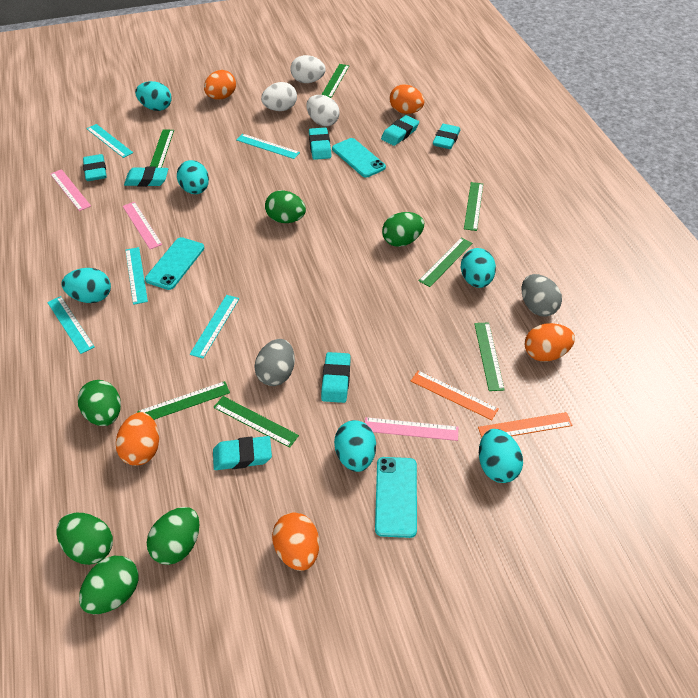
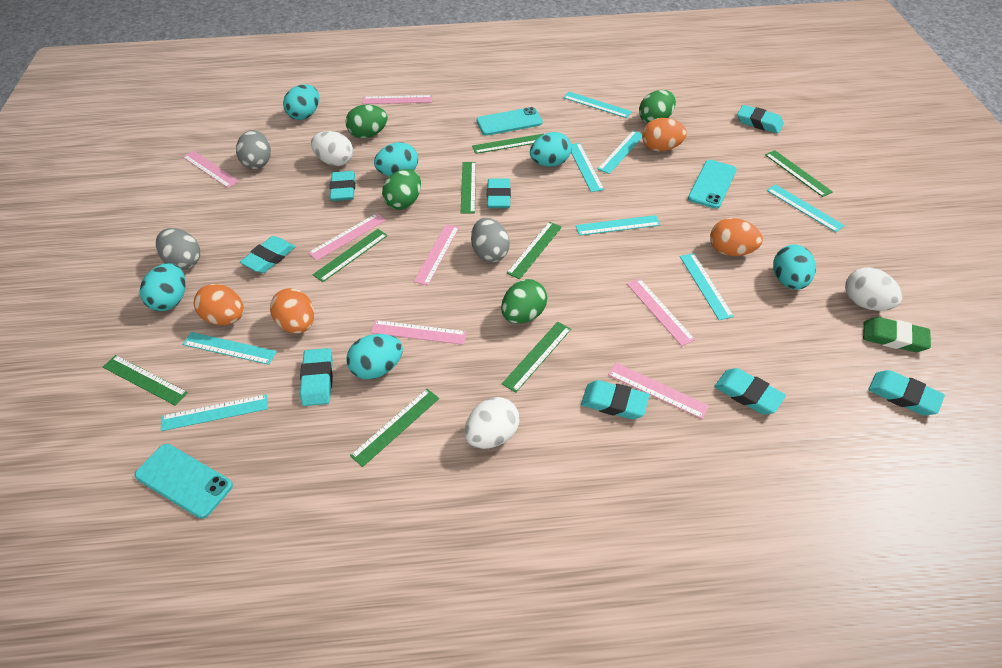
green egg: 6 -> 4
green eraser: 0 -> 1
green ruler: 7 -> 8
grey egg: 2 -> 3
orange egg: 5 -> 4
orange ruler: 2 -> 0
pink ruler: 3 -> 7
turquoise eraser: 7 -> 8
turquoise ruler: 5 -> 8

